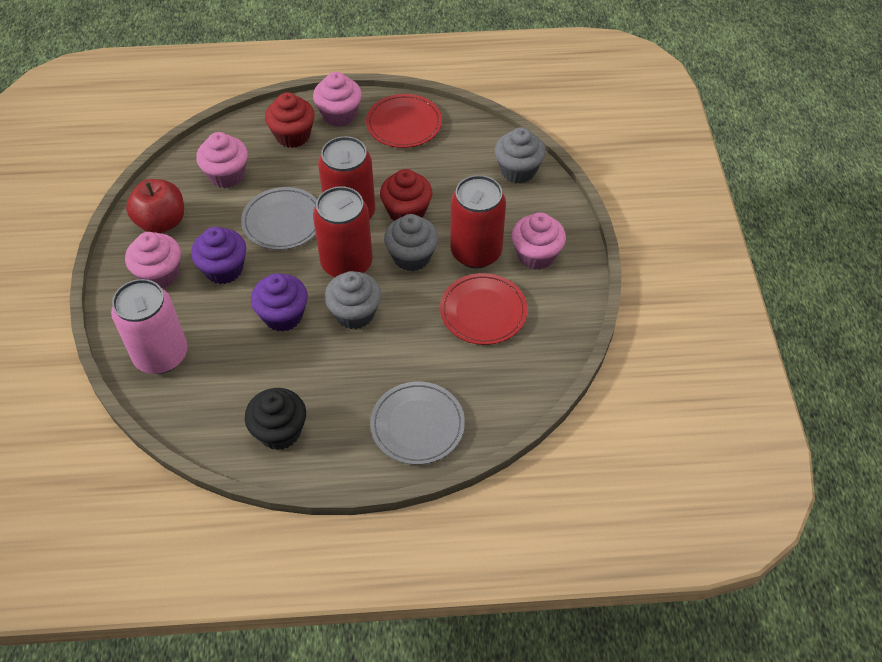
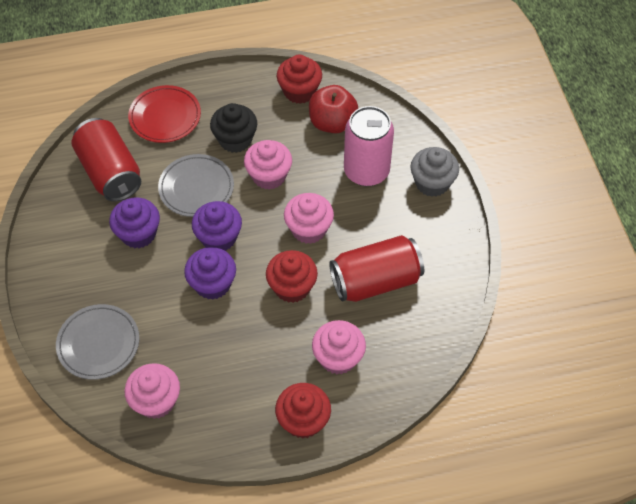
grey cupcake: 3 -> 1
purple cupcake: 2 -> 3
red can: 3 -> 2
red cupcake: 2 -> 3
red plate: 2 -> 1

